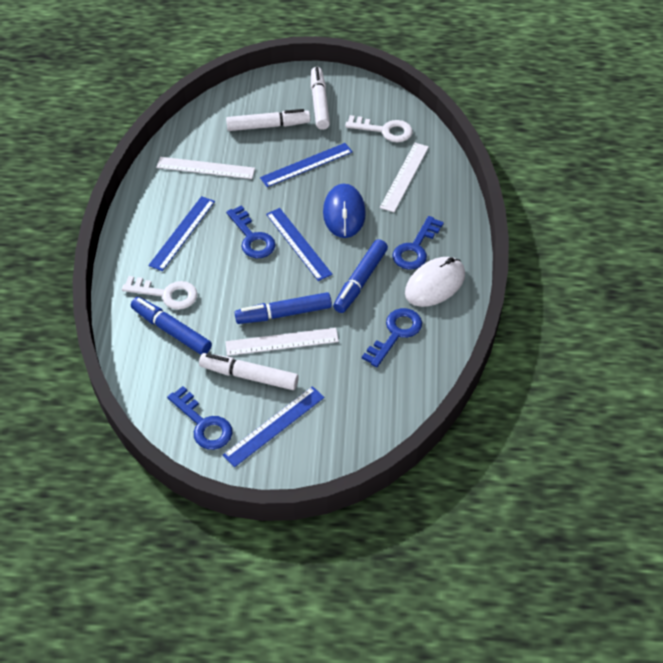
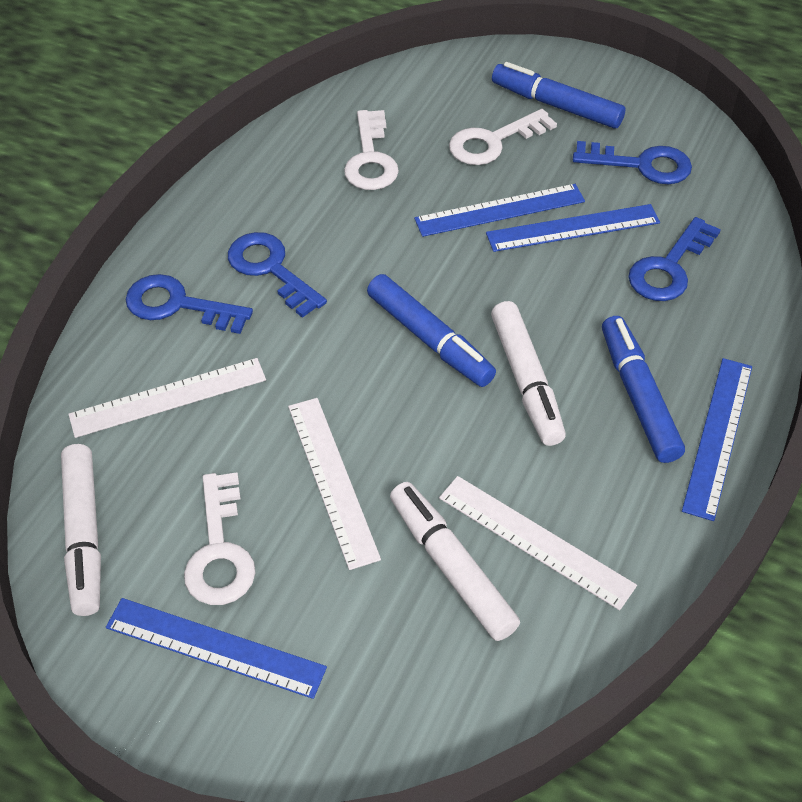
blue mouse: 1 -> 0
white key: 2 -> 3
white mouse: 1 -> 0

